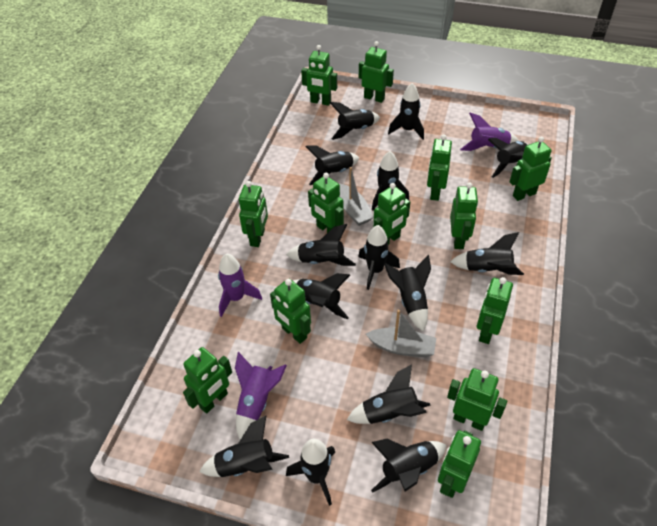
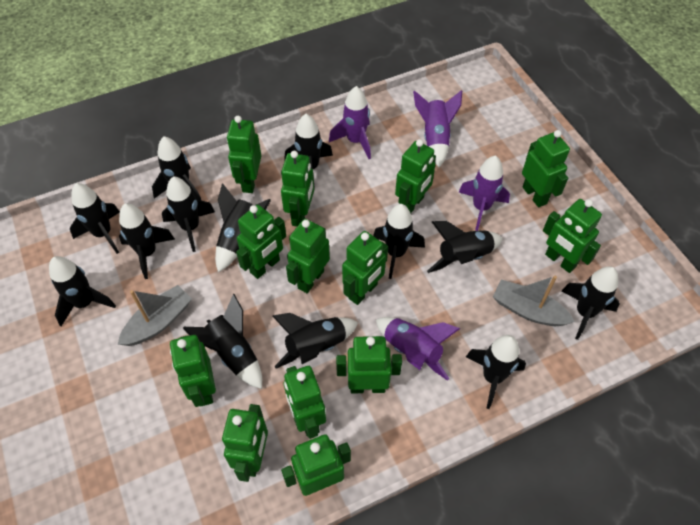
black rocket: 14 -> 13
purple rocket: 3 -> 4

